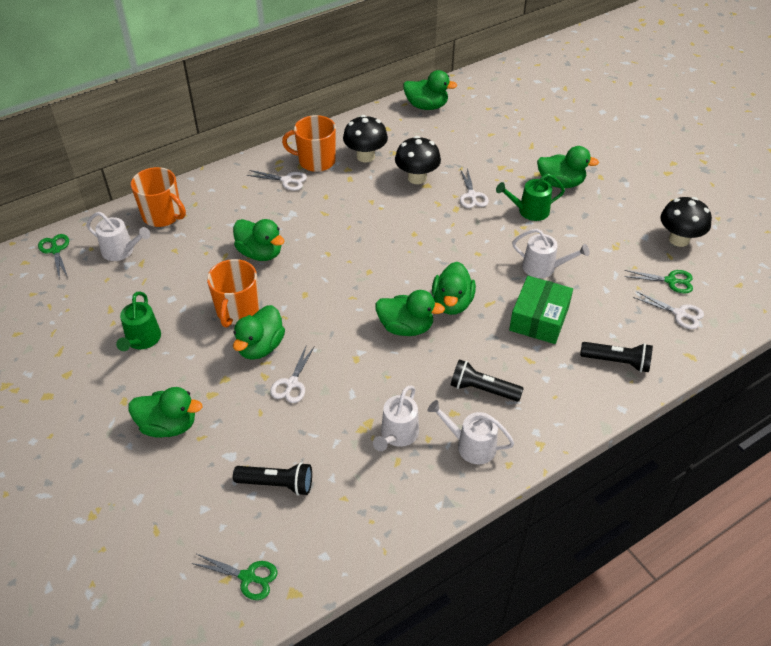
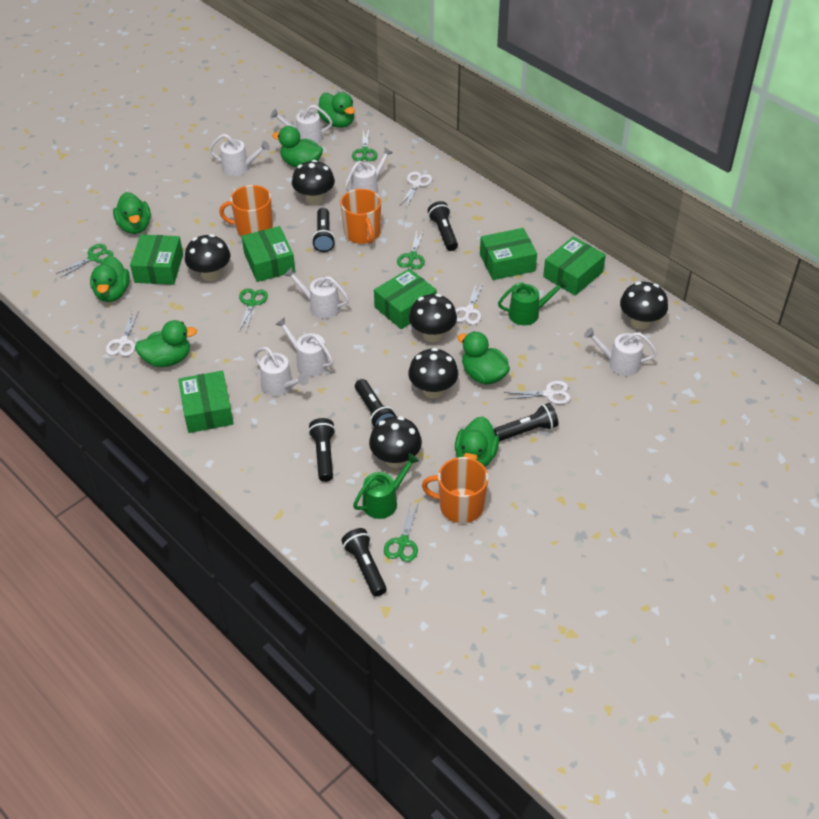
black flashlight: 3 -> 6
black mushroom: 3 -> 6
green box: 1 -> 6
green scissors: 3 -> 5
white watering can: 4 -> 7

